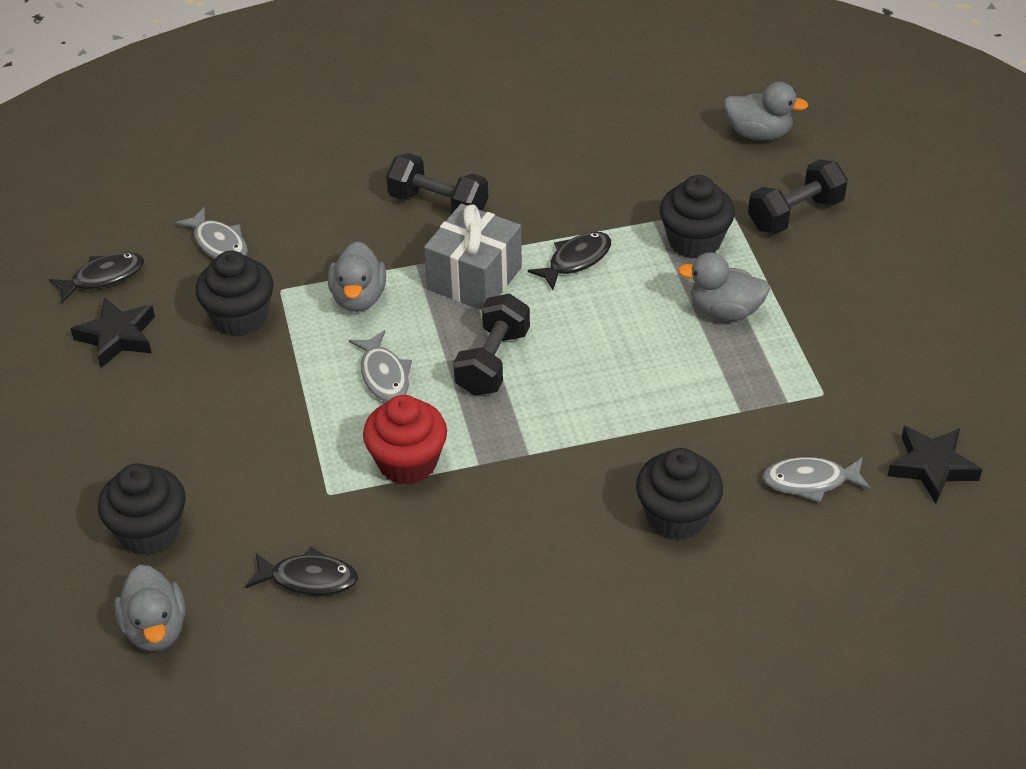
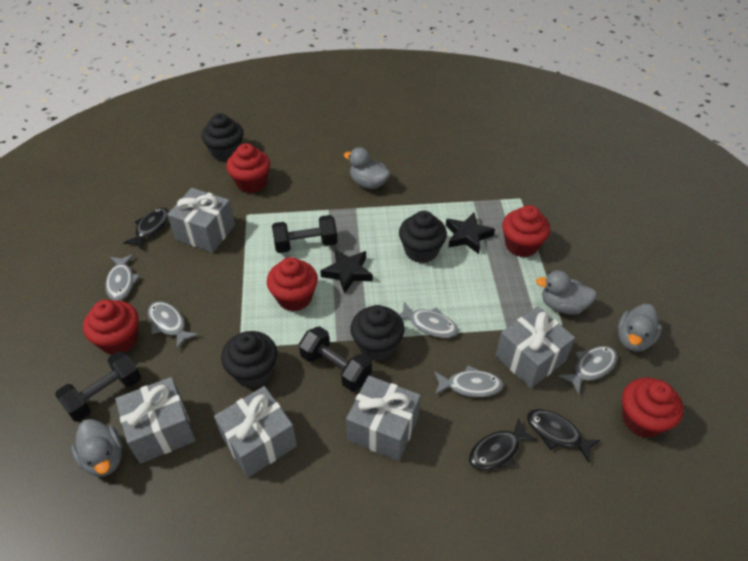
grey fish: 3 -> 5
grey gift: 1 -> 5
red cupcake: 1 -> 5

